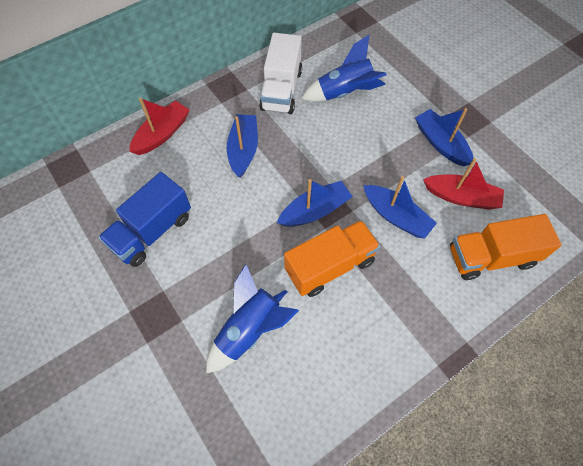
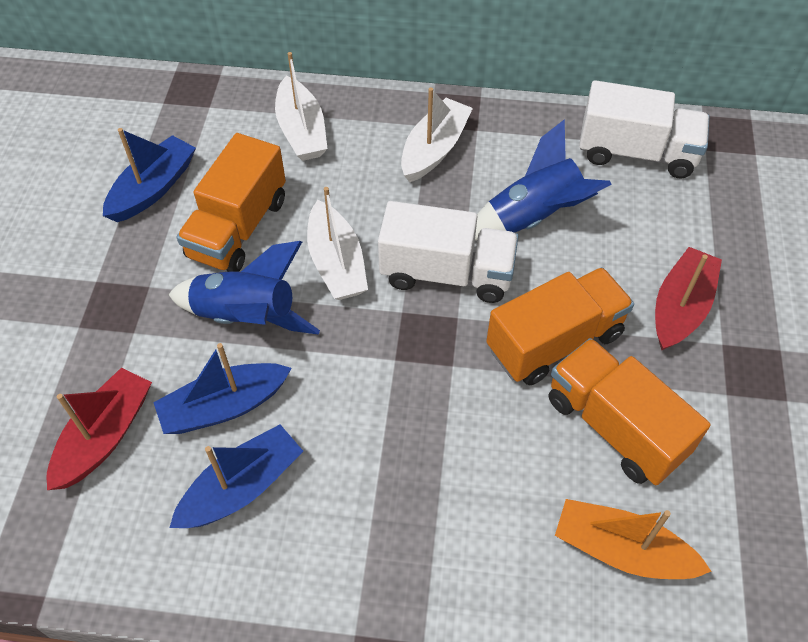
blue boat: 4 -> 3
blue truck: 1 -> 0
orange boat: 0 -> 1
orange truck: 2 -> 3
white boat: 0 -> 3
white truck: 1 -> 2

